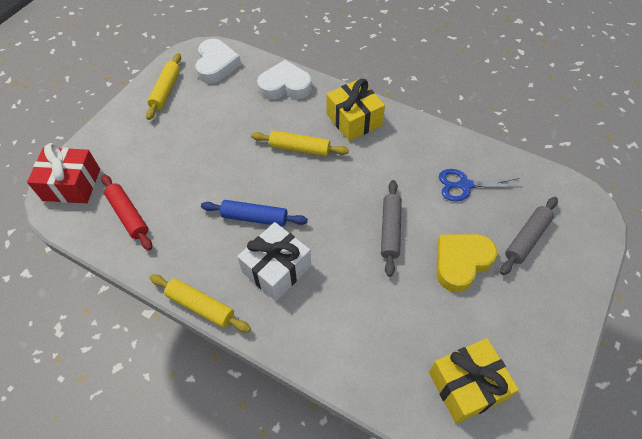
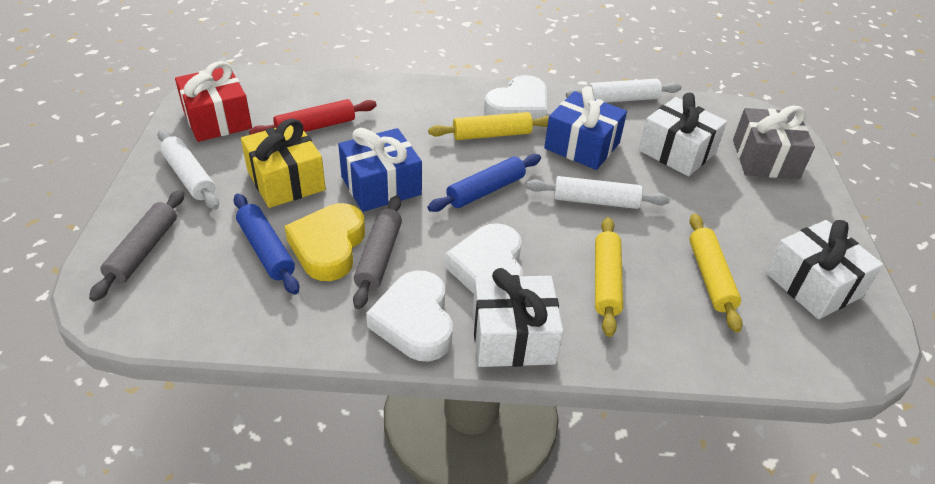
blue gift: 0 -> 2
blue rolling pin: 1 -> 2
blue scissors: 1 -> 0
grey gift: 0 -> 1
white gift: 1 -> 3
white heart: 2 -> 3
white rolling pin: 0 -> 3
yellow gift: 2 -> 1

